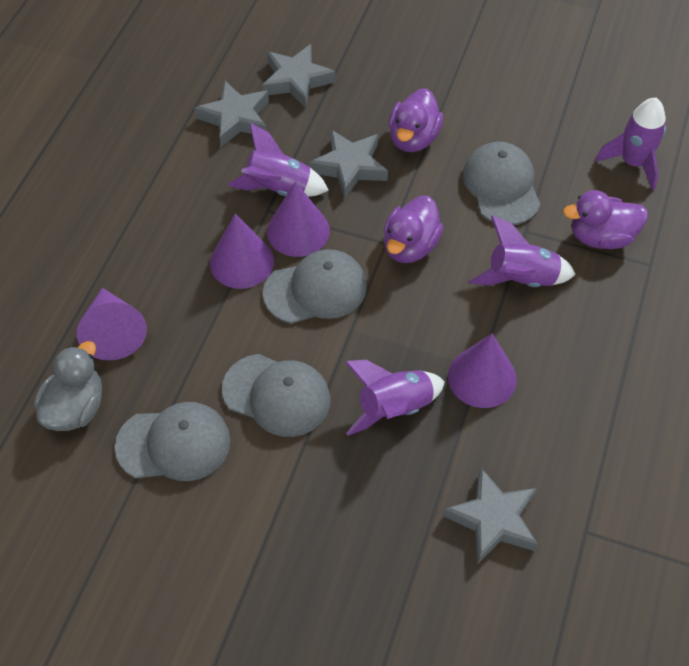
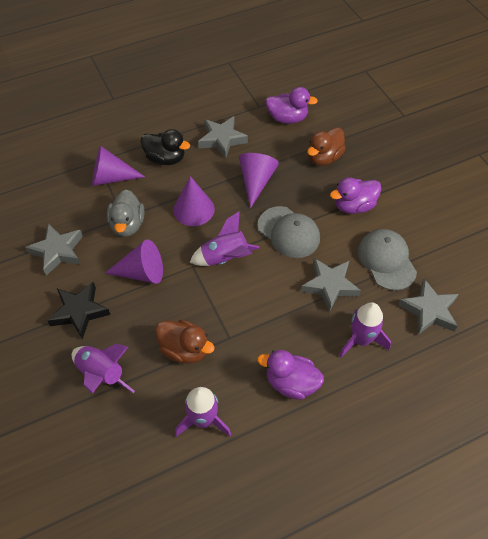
black duck: 0 -> 1
black star: 0 -> 1
brown duck: 0 -> 2
grey cap: 4 -> 2

